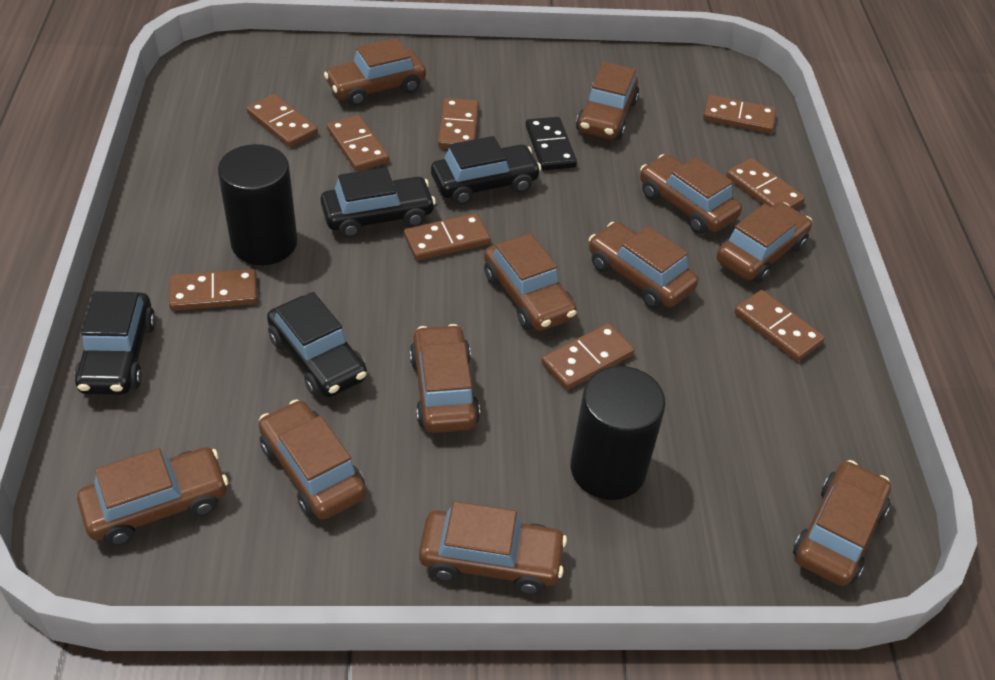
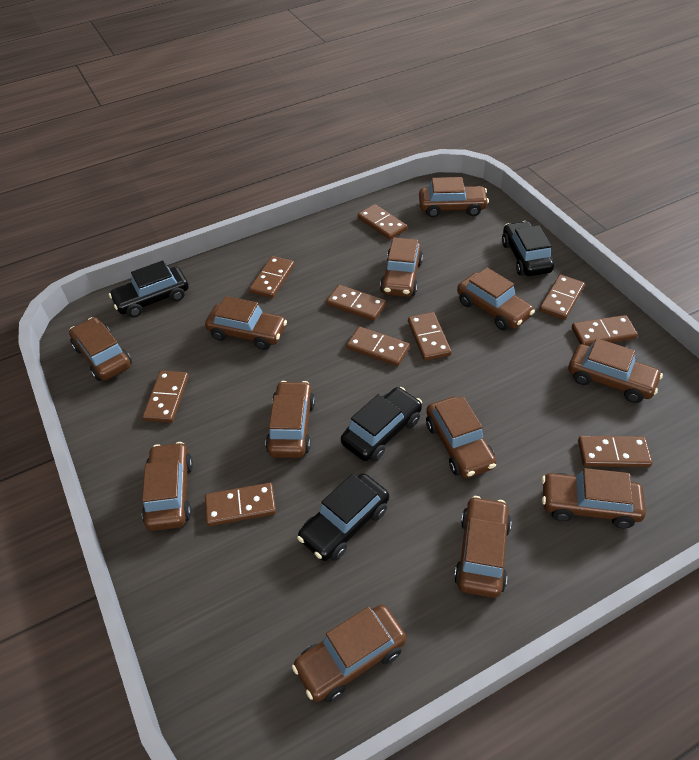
black cylinder: 2 -> 0
black domino: 1 -> 0
brown car: 11 -> 12
brown domino: 9 -> 10

